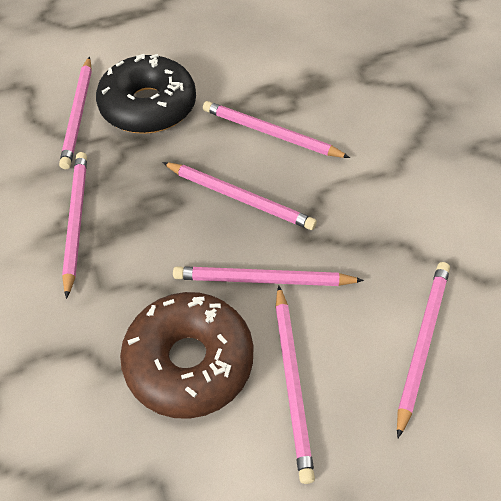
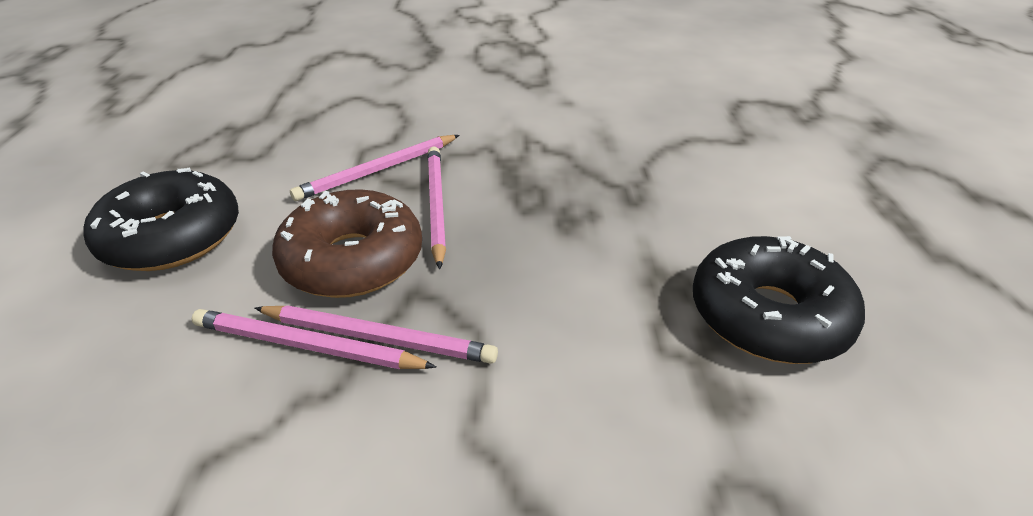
black donut: 1 -> 2
pink pencil: 7 -> 4

